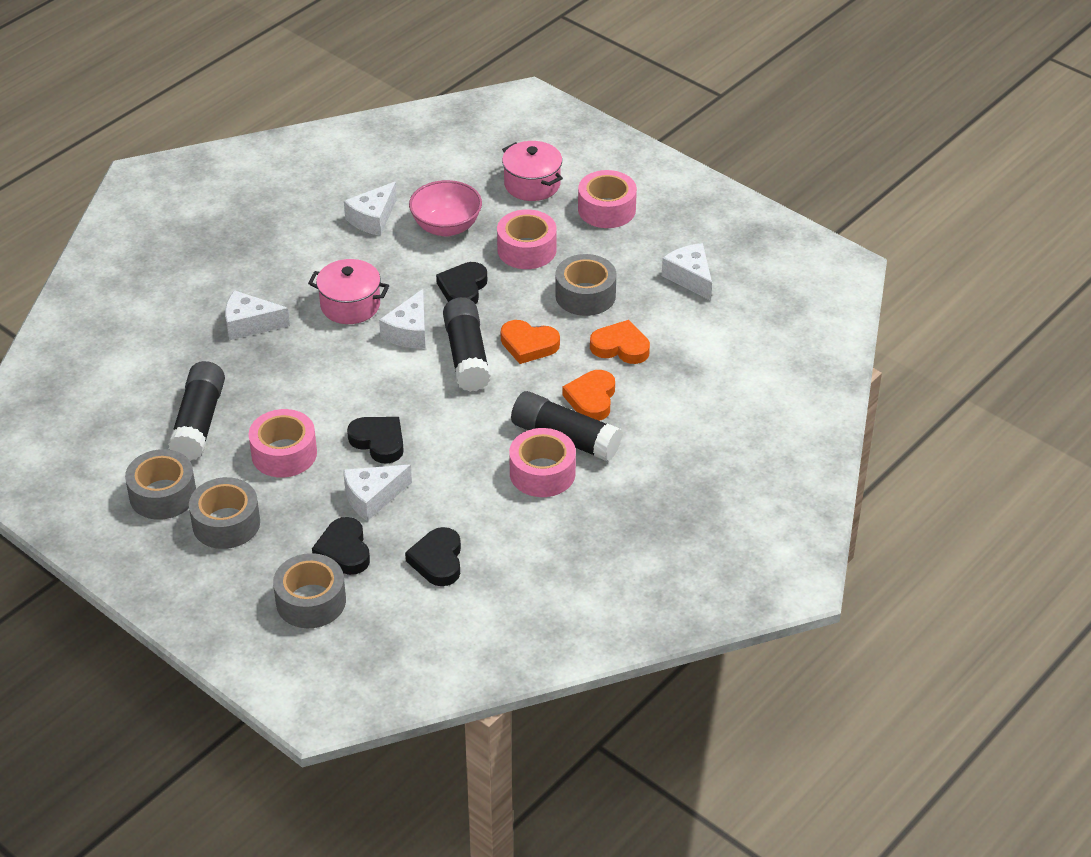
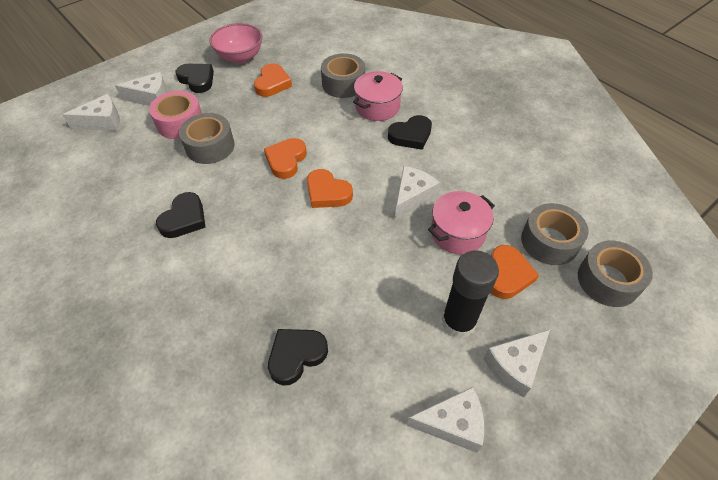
black glue stick: 3 -> 1
orange heart: 3 -> 4
pink tape: 4 -> 1

